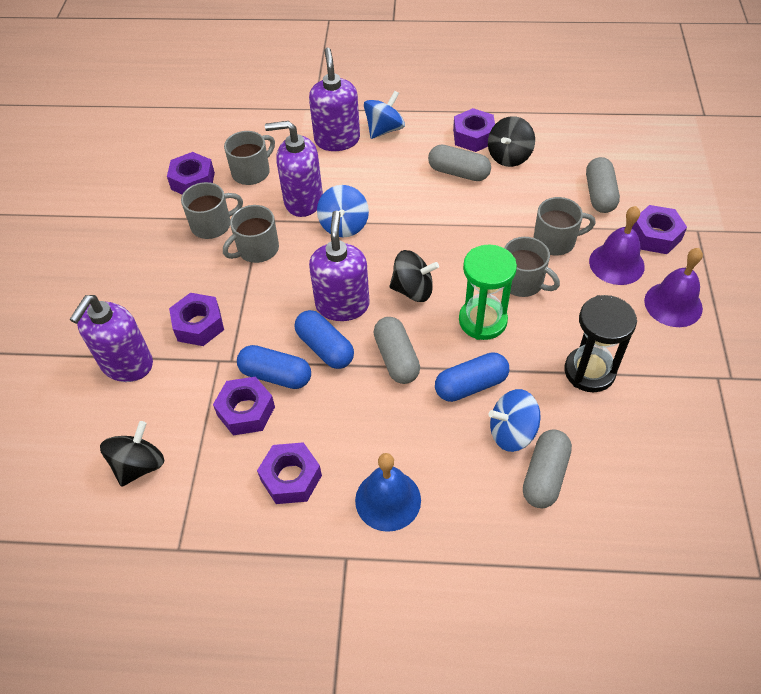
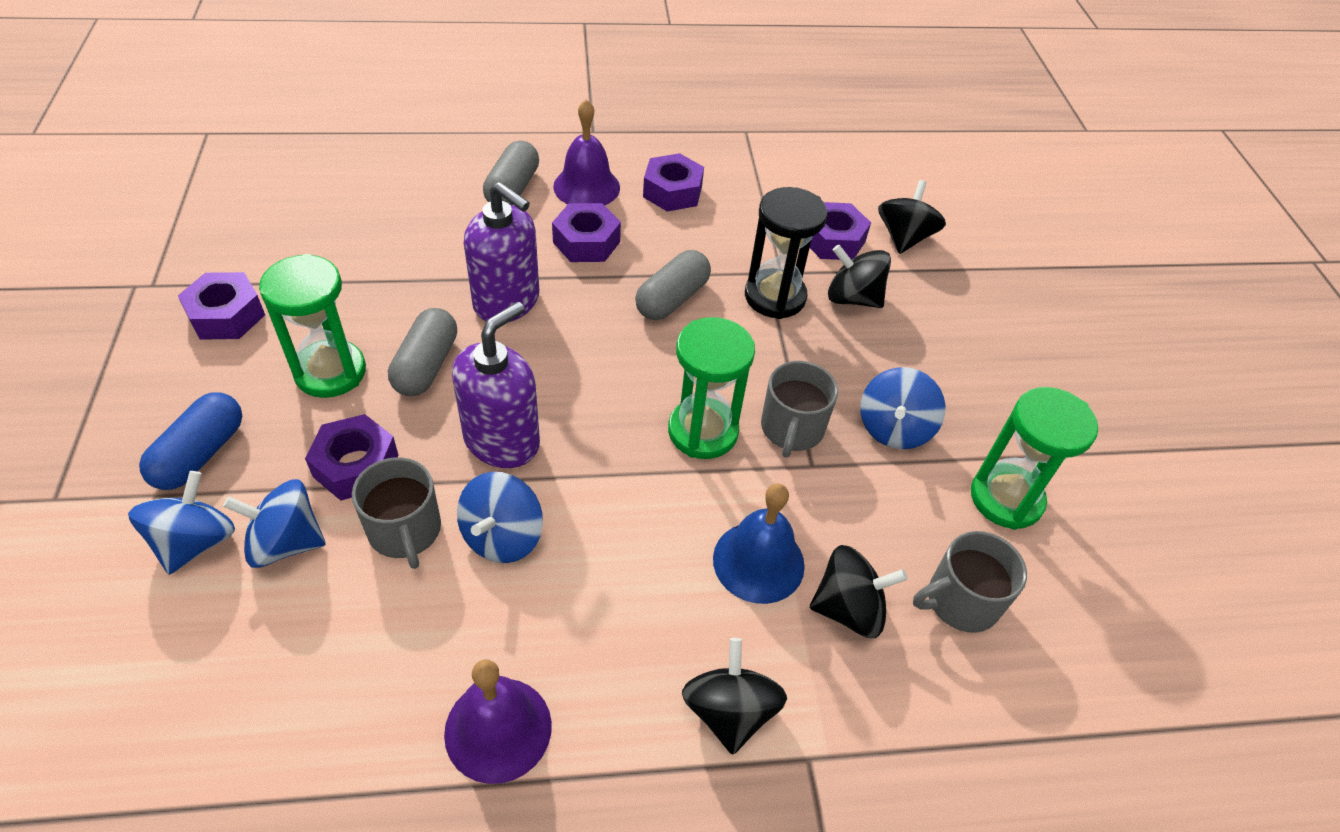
black spinning top: 3 -> 4
blue capsule: 3 -> 1
blue spinning top: 3 -> 4
green hourglass: 1 -> 3
grey capsule: 4 -> 3
grey mug: 5 -> 3
purple nut: 6 -> 5
purple soap dispenser: 4 -> 2

